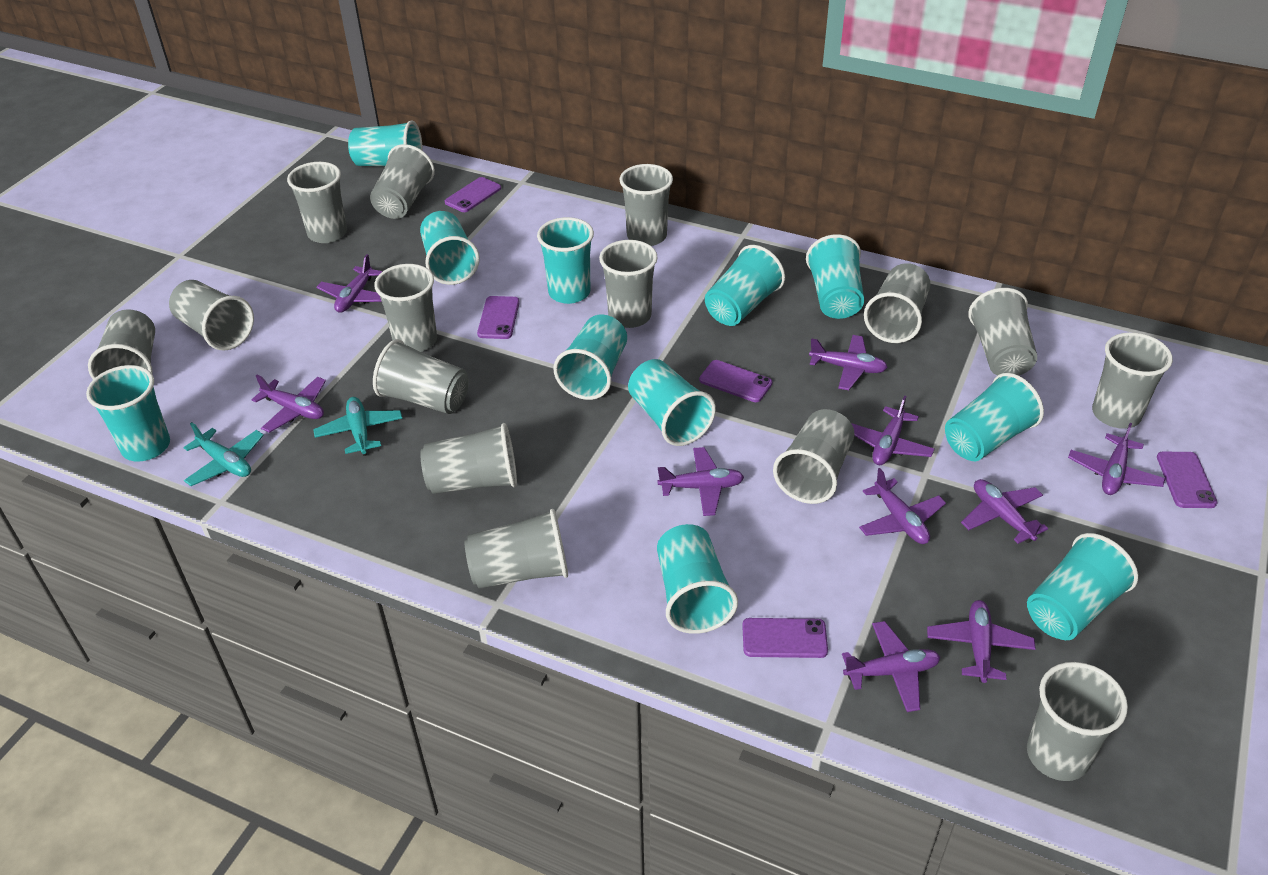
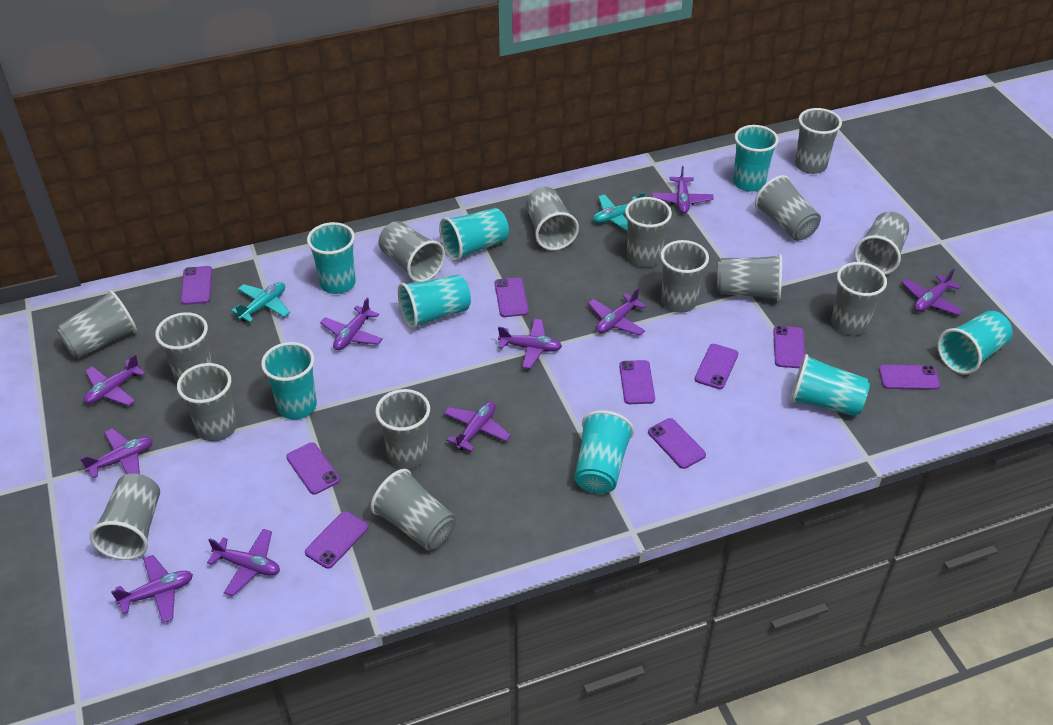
purple phone: 5 -> 9
turquoise cup: 11 -> 8

